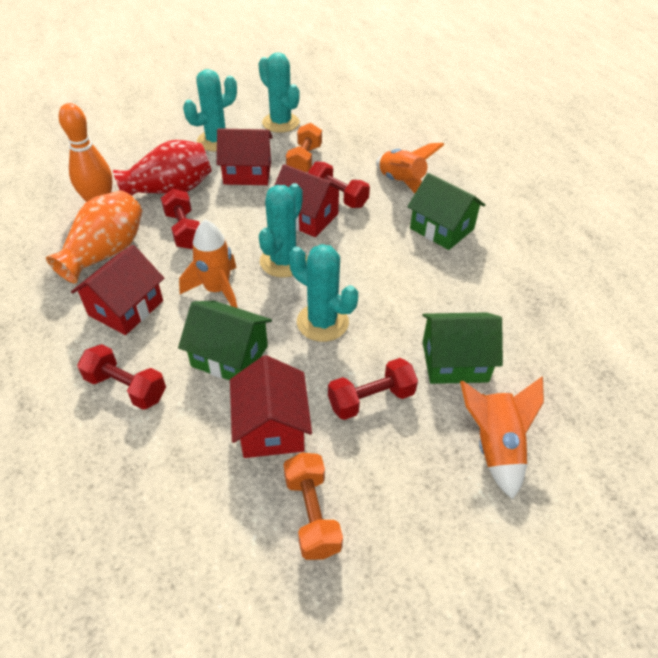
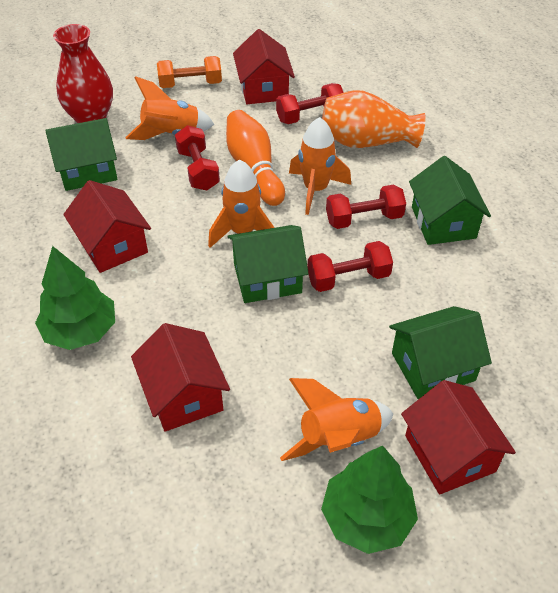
green house: 3 -> 4
green tree: 0 -> 2
orange dumbbell: 2 -> 1
orange rocket: 3 -> 4
turquoise cactus: 4 -> 0

